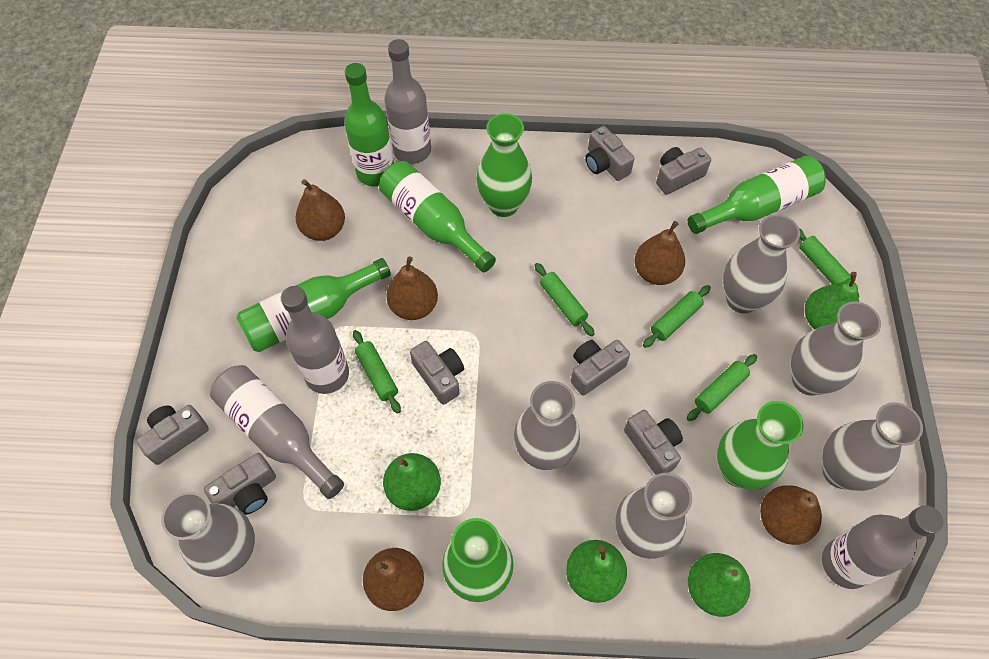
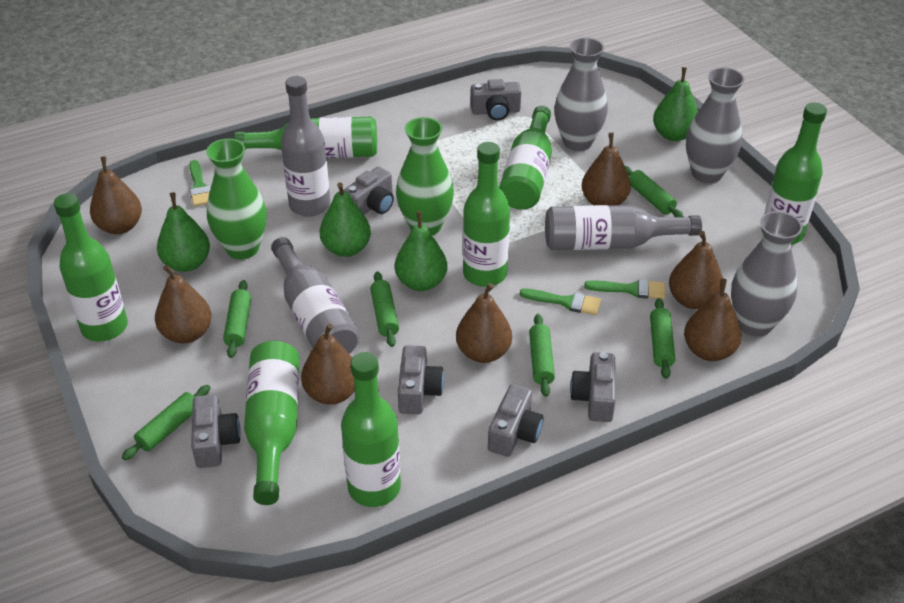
brown pear: 5 -> 7
green bottle: 4 -> 7
green brush: 0 -> 3
green rolling pin: 5 -> 6
green vase: 3 -> 2
grey bottle: 4 -> 3
grey camera: 7 -> 6
grey vase: 6 -> 3

